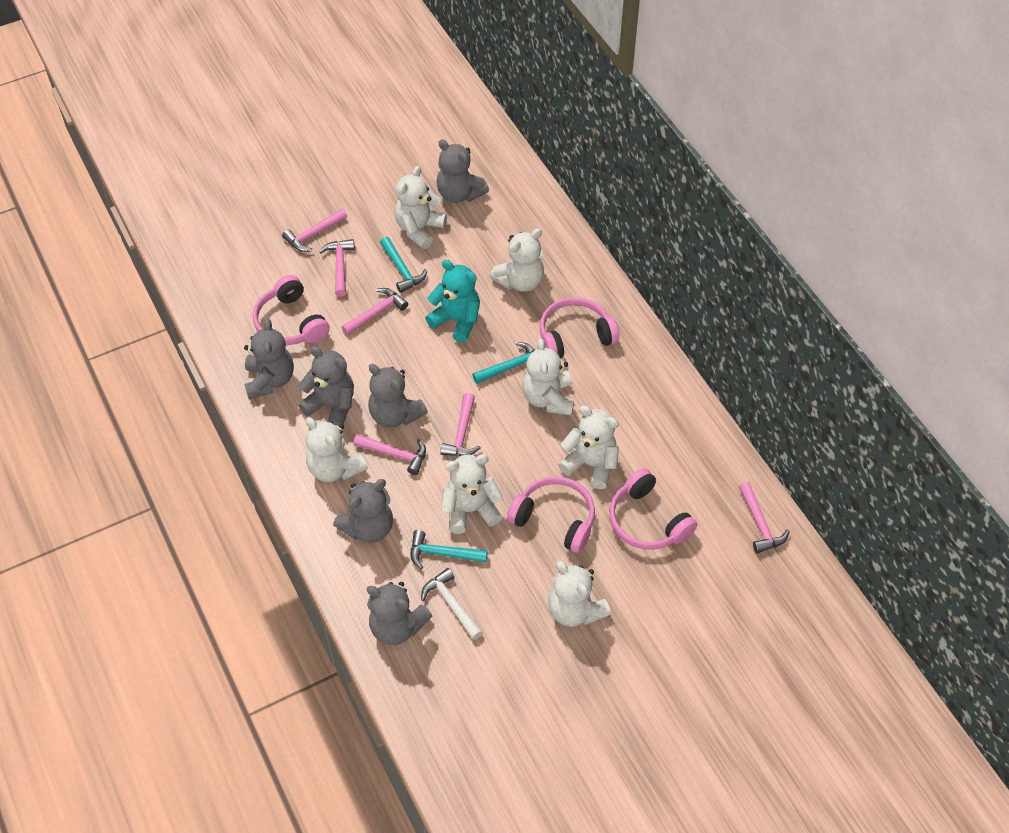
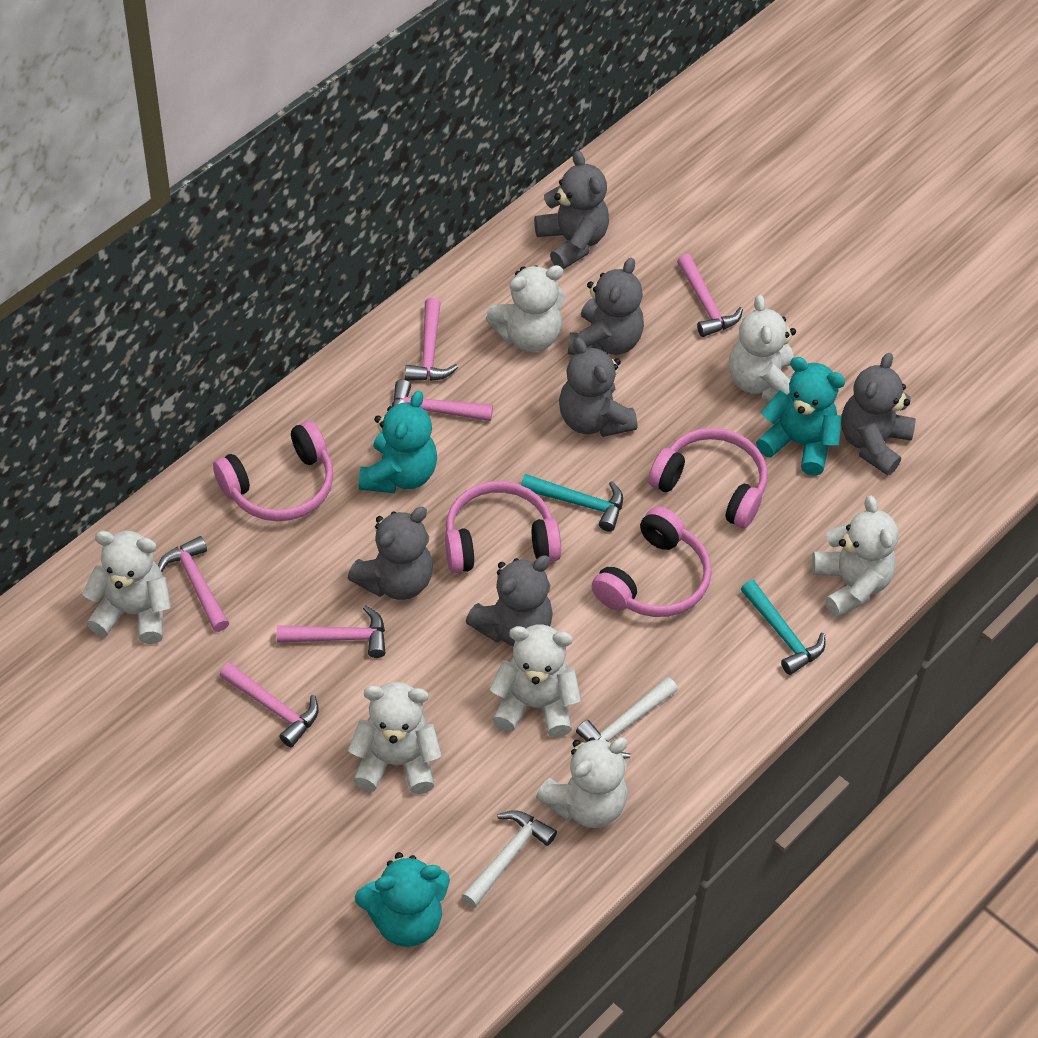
turquoise hammer: 3 -> 2
turquoise teddy bear: 1 -> 3
white hammer: 1 -> 2

